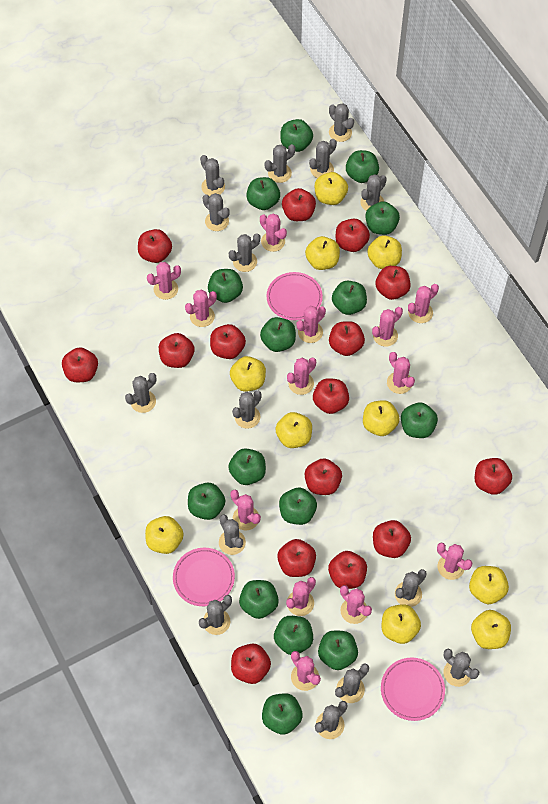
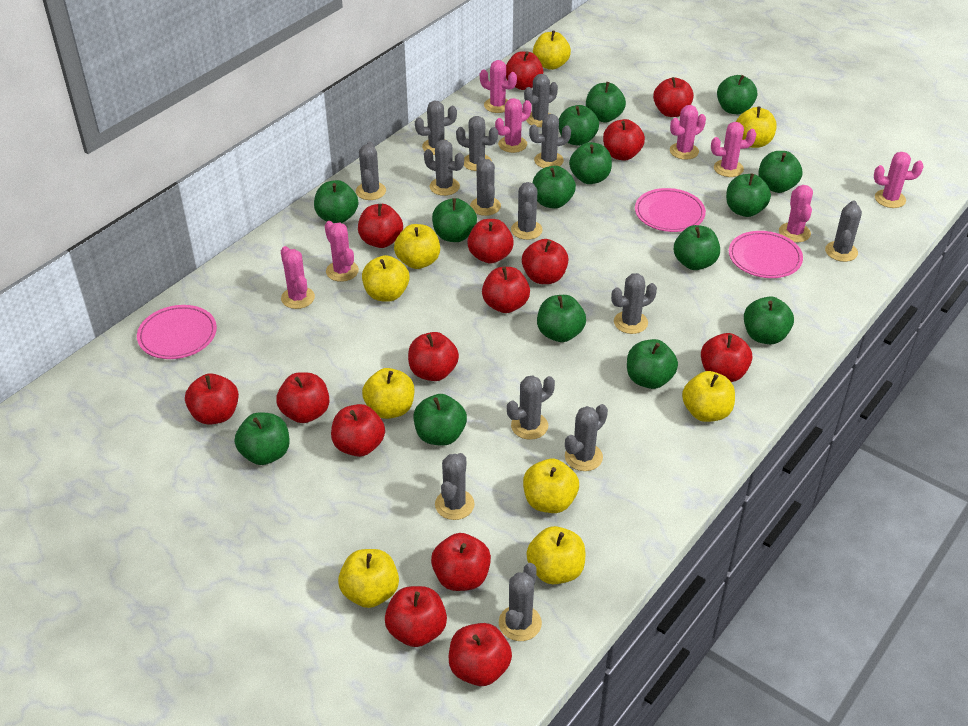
grey cactus: 15 -> 14
pink cactus: 13 -> 8
yellow apple: 10 -> 9

